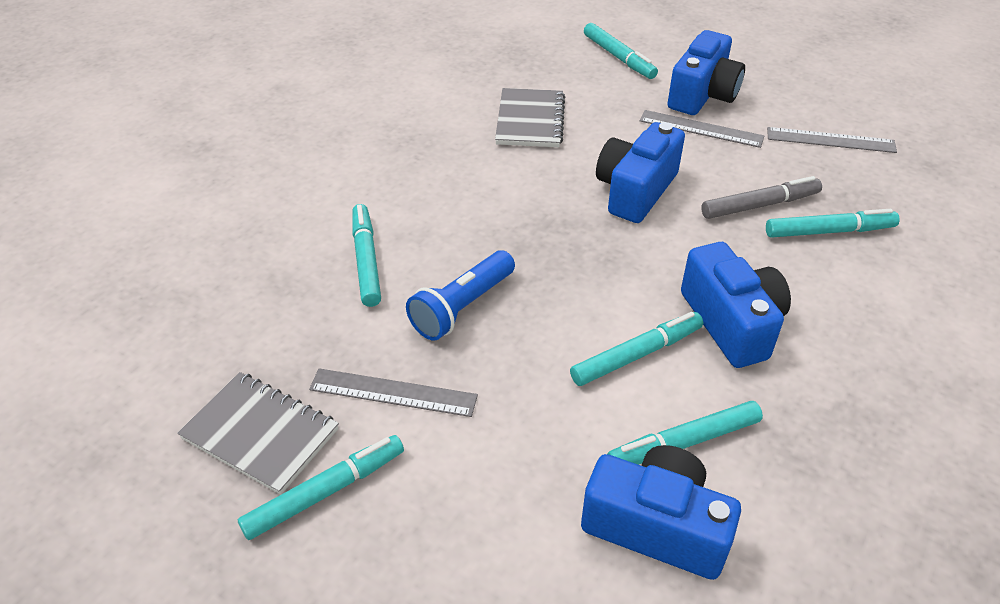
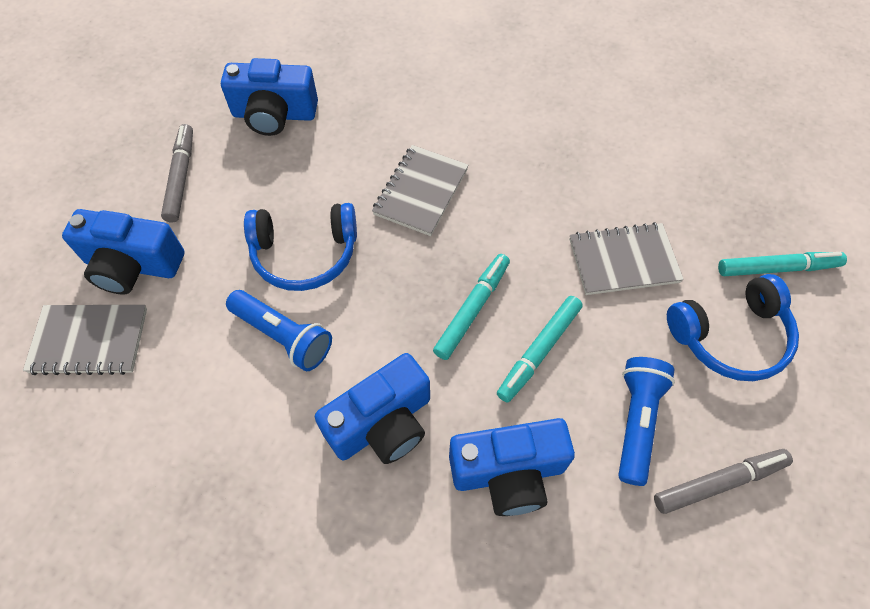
blue flashlight: 1 -> 2
blue headphones: 0 -> 2
grey marker: 1 -> 2
grey notebook: 2 -> 3
grey ruler: 3 -> 0
turquoise marker: 6 -> 3

